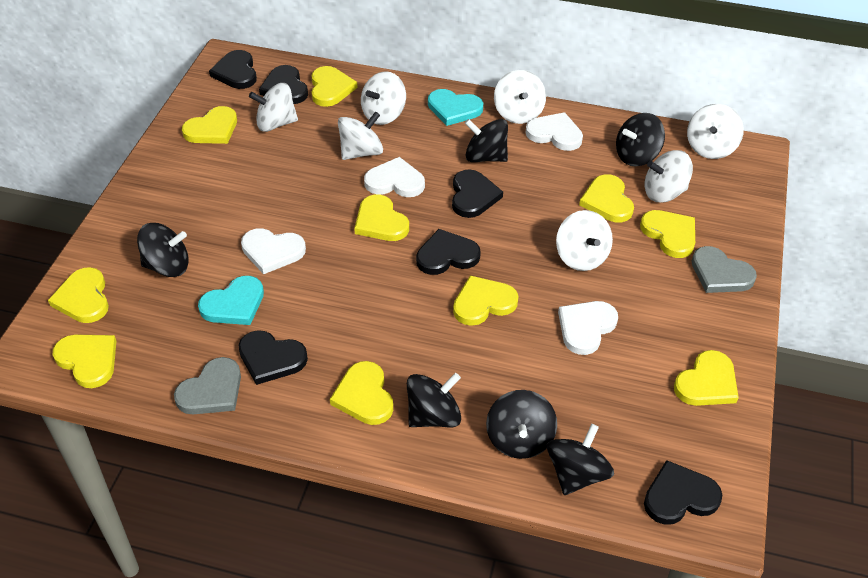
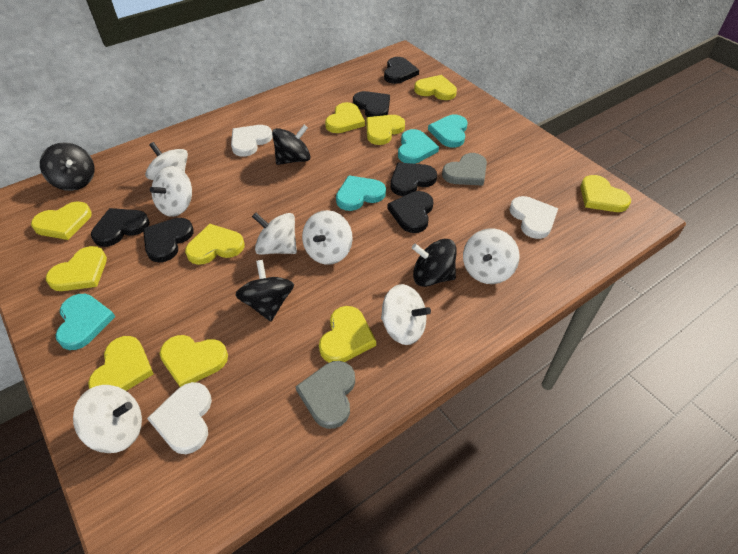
black spinning top: 6 -> 4
turquoise heart: 2 -> 4
white heart: 4 -> 3

